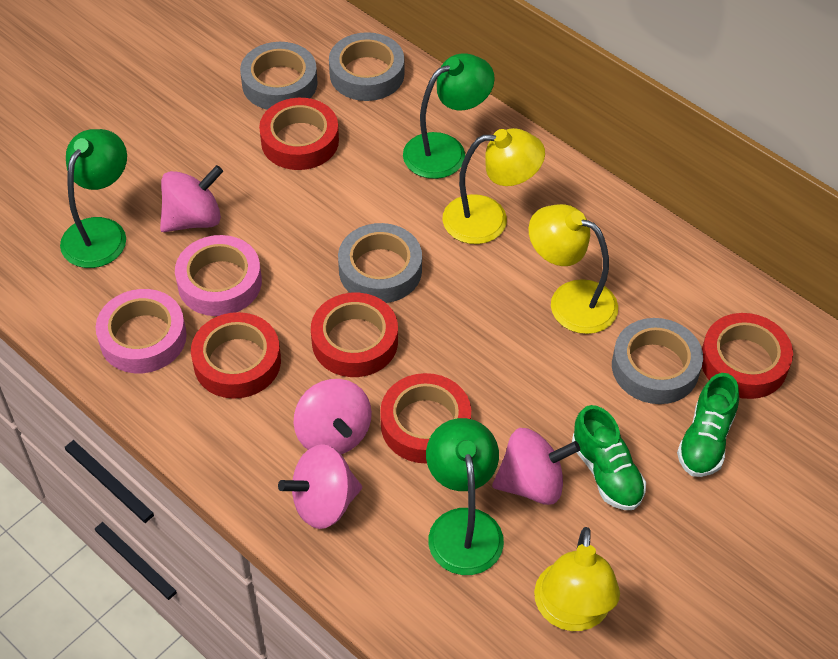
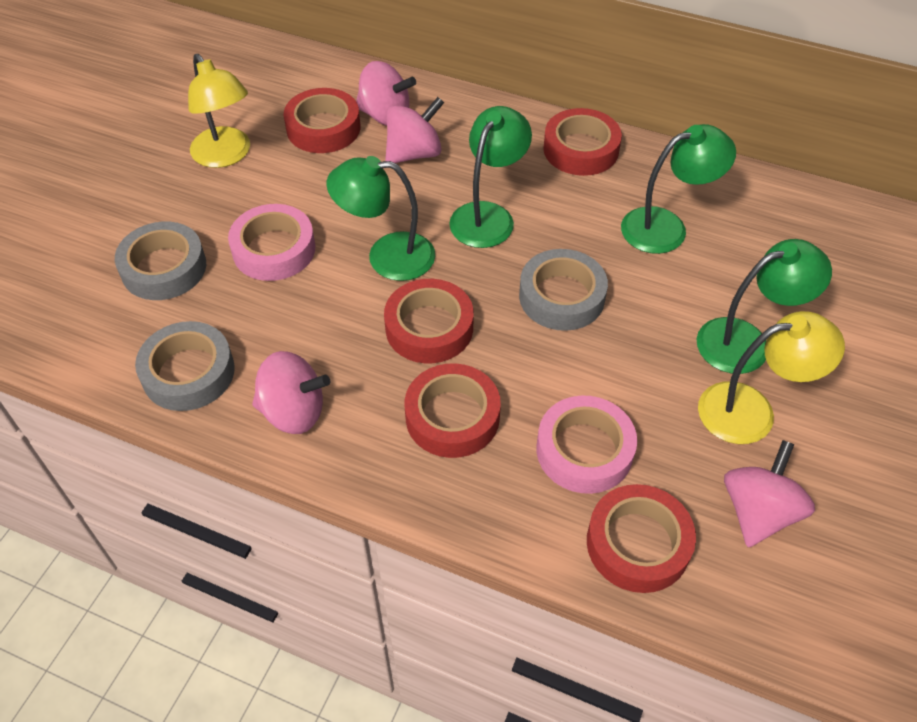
green lamp: 3 -> 4
green shoe: 2 -> 0
grey tape: 4 -> 3
yellow lamp: 3 -> 2

